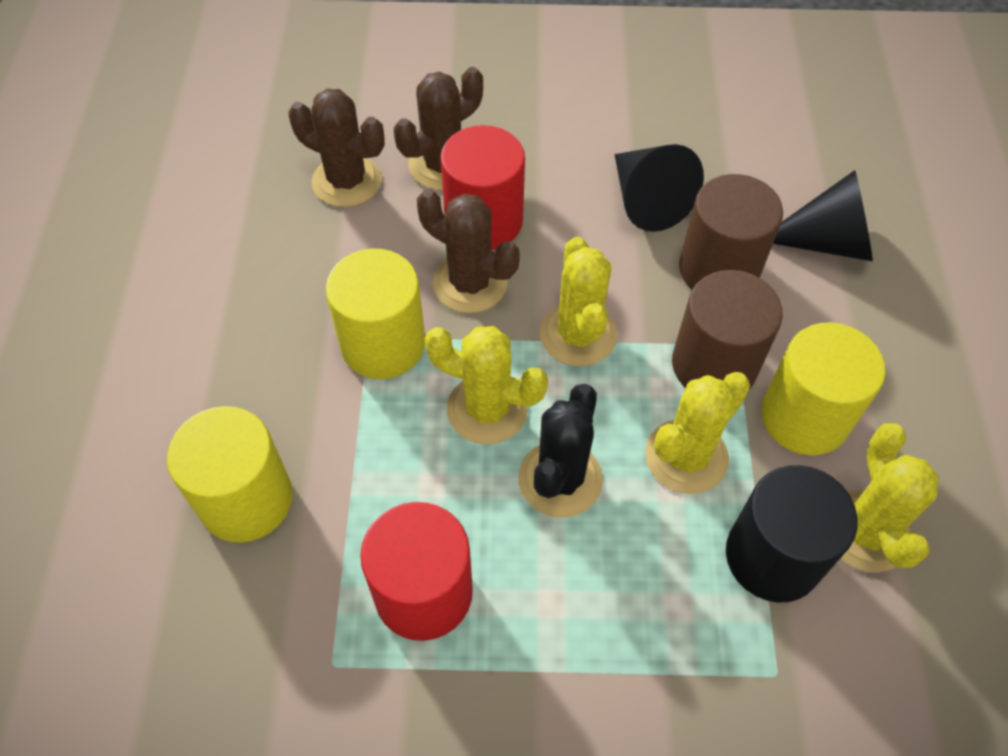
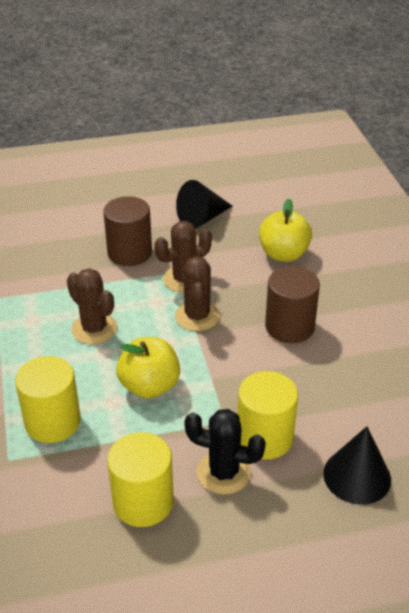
black cylinder: 1 -> 0
red cylinder: 2 -> 0
yellow apple: 0 -> 2
yellow cactus: 4 -> 0

